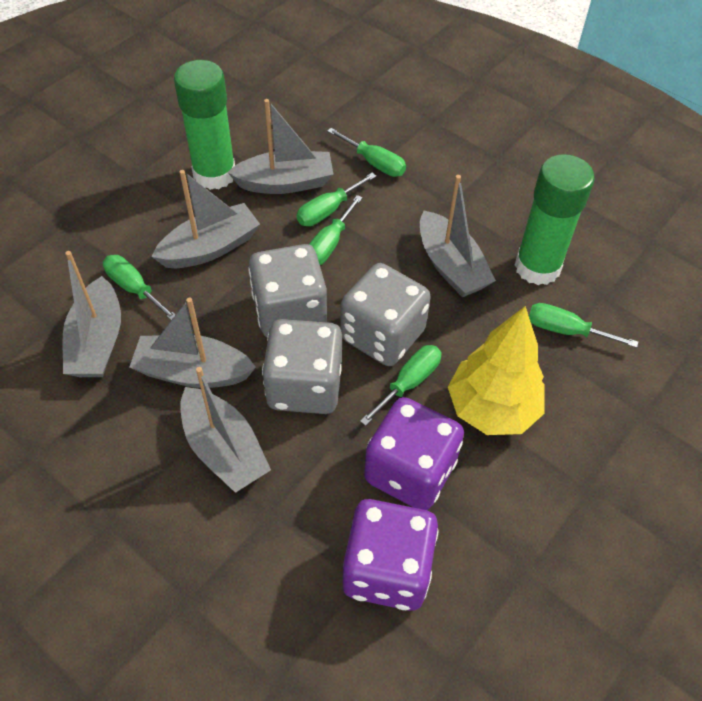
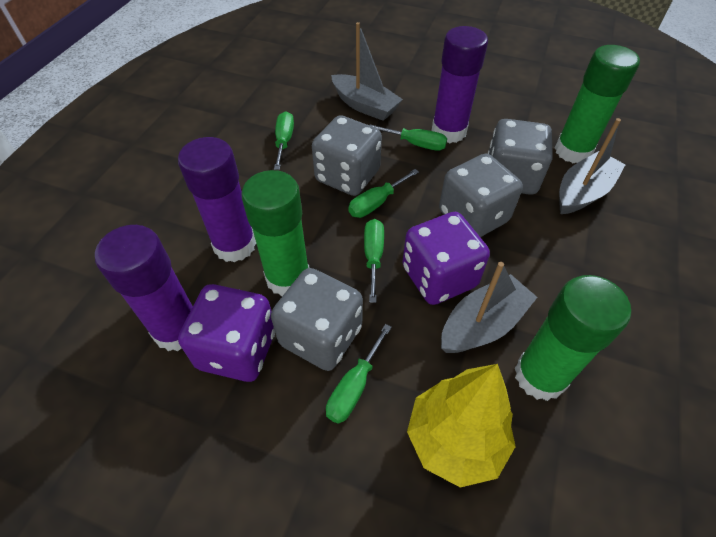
green glue stick: 2 -> 3
green screwdriver: 6 -> 5
grey boat: 6 -> 3
grey dice: 3 -> 4
purple glue stick: 0 -> 3

